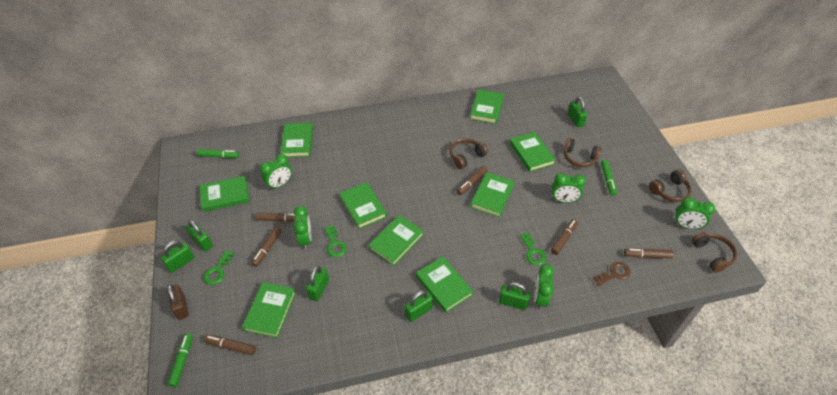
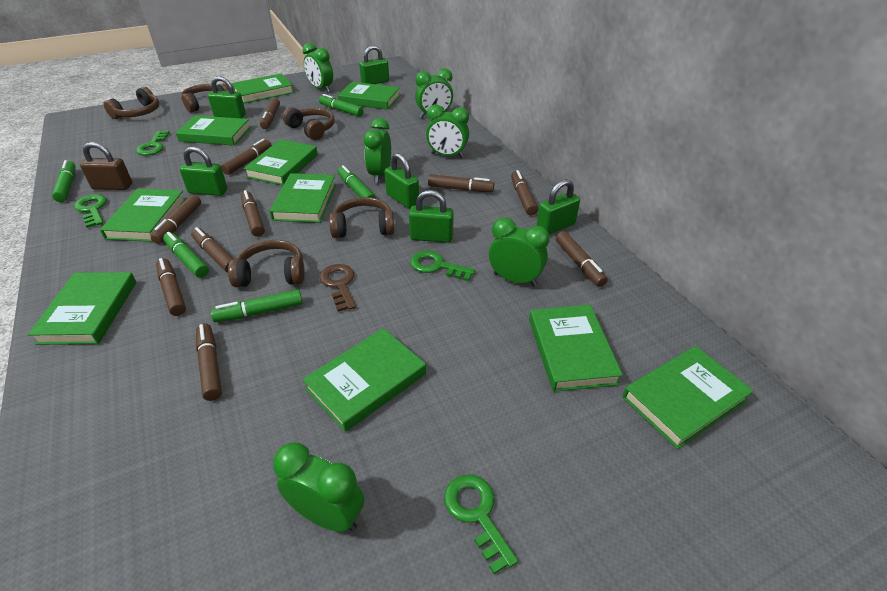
brown headphones: 4 -> 5
brown marker: 6 -> 10
green book: 9 -> 10
green clock: 5 -> 6
green key: 3 -> 4
green marker: 3 -> 5

